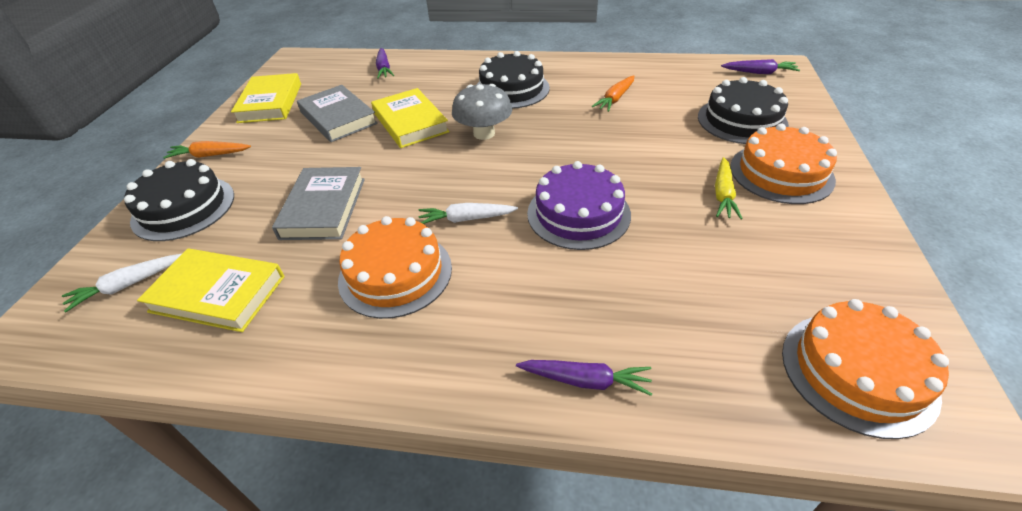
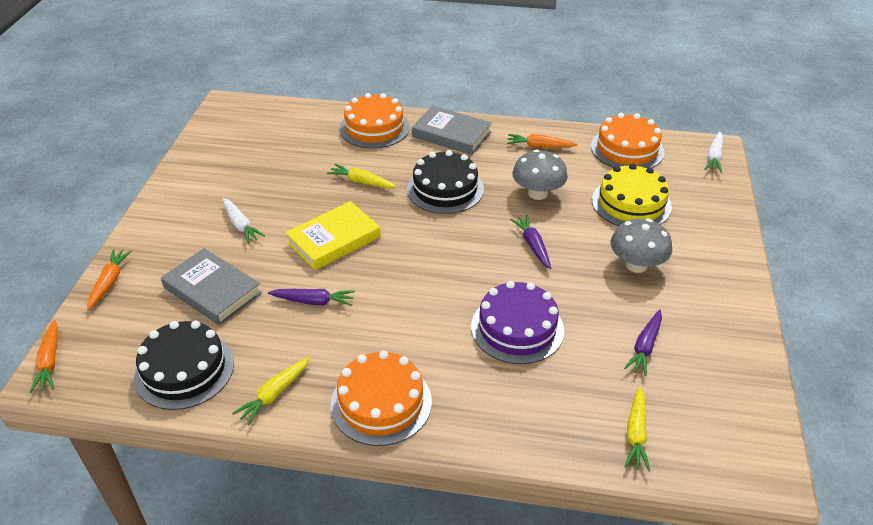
black cake: 3 -> 2
grey mushroom: 1 -> 2
orange carrot: 2 -> 3
yellow book: 3 -> 1
yellow cake: 0 -> 1
yellow carrot: 1 -> 3

